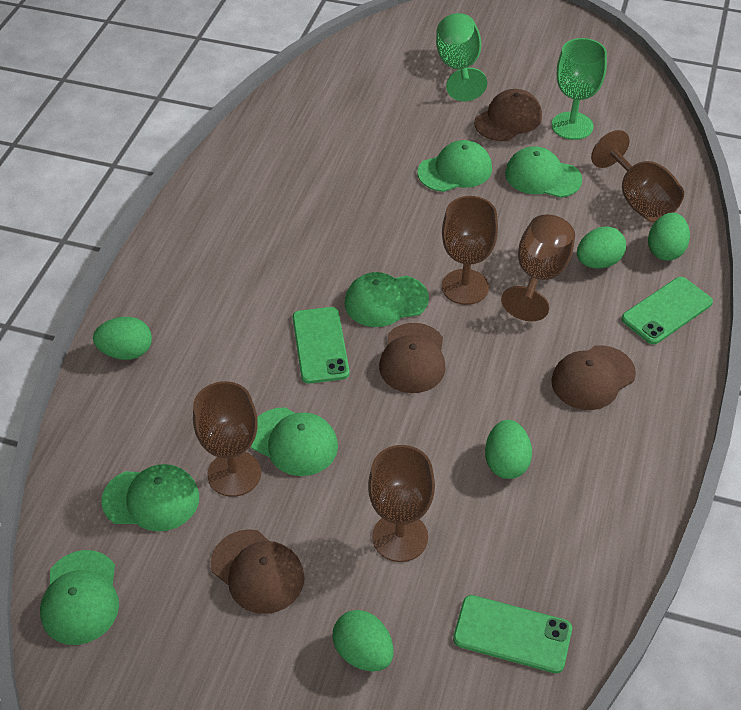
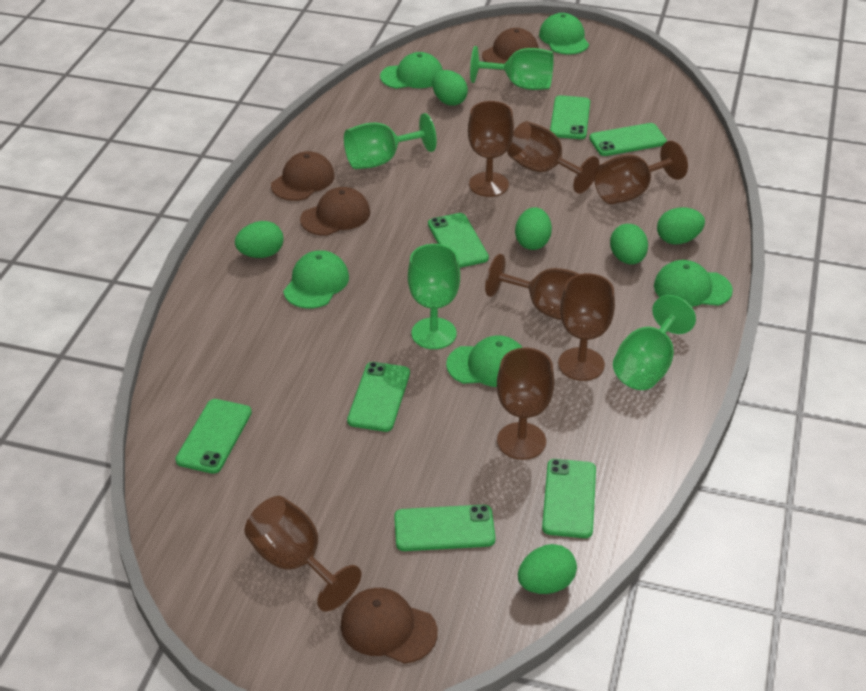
brown goblet: 5 -> 7
green cap: 6 -> 5
green egg: 5 -> 6
green goblet: 2 -> 4
green phone: 3 -> 7

